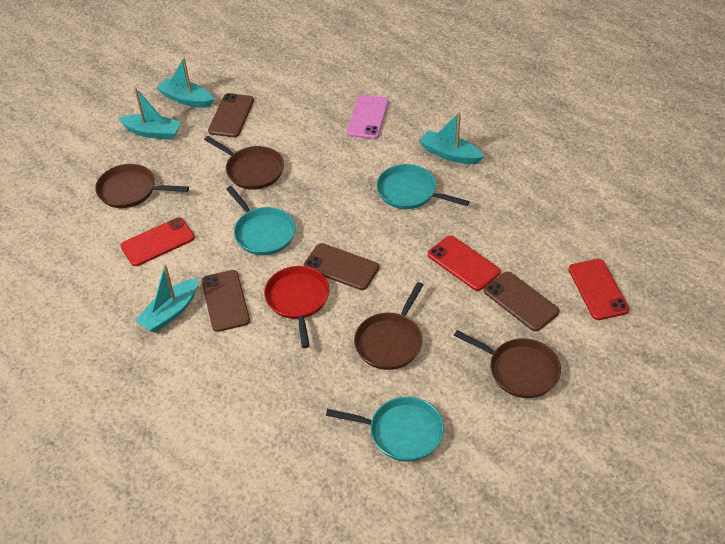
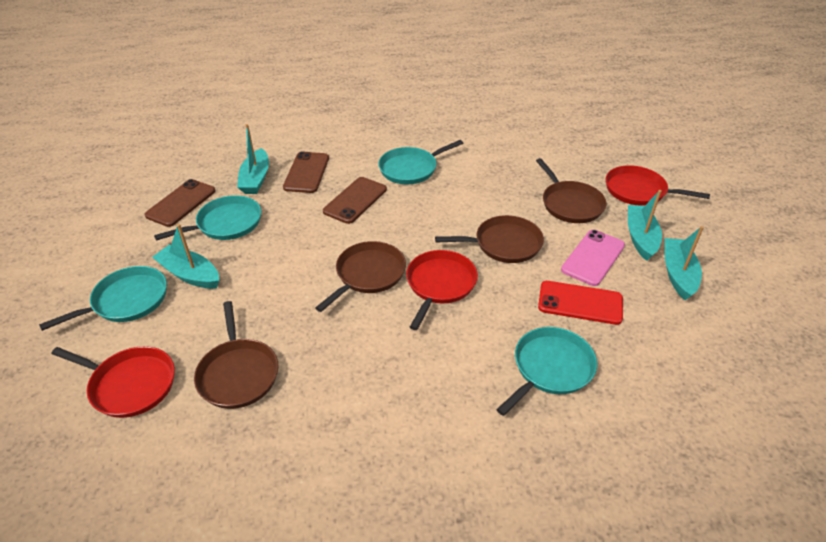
brown phone: 4 -> 3
red pan: 1 -> 3
red phone: 3 -> 1
turquoise pan: 3 -> 4

